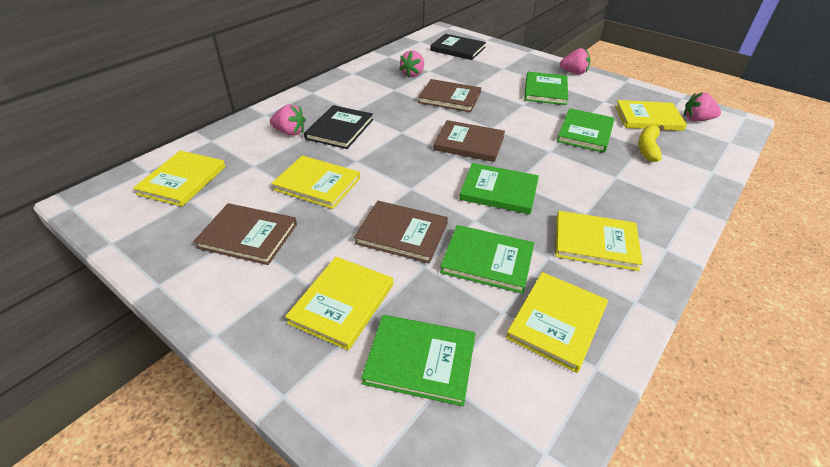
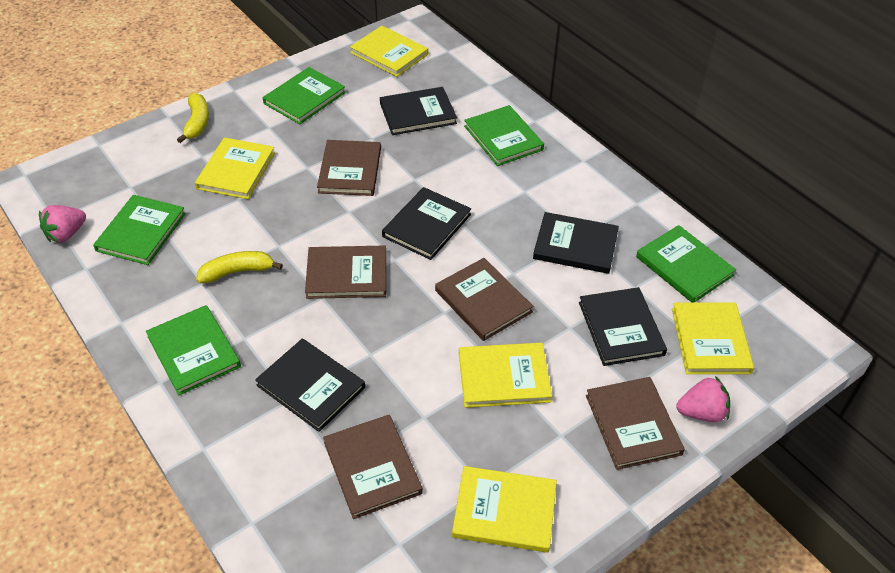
black book: 2 -> 5
brown book: 4 -> 5
pink strawberry: 4 -> 2
yellow banana: 1 -> 2
yellow book: 6 -> 5

